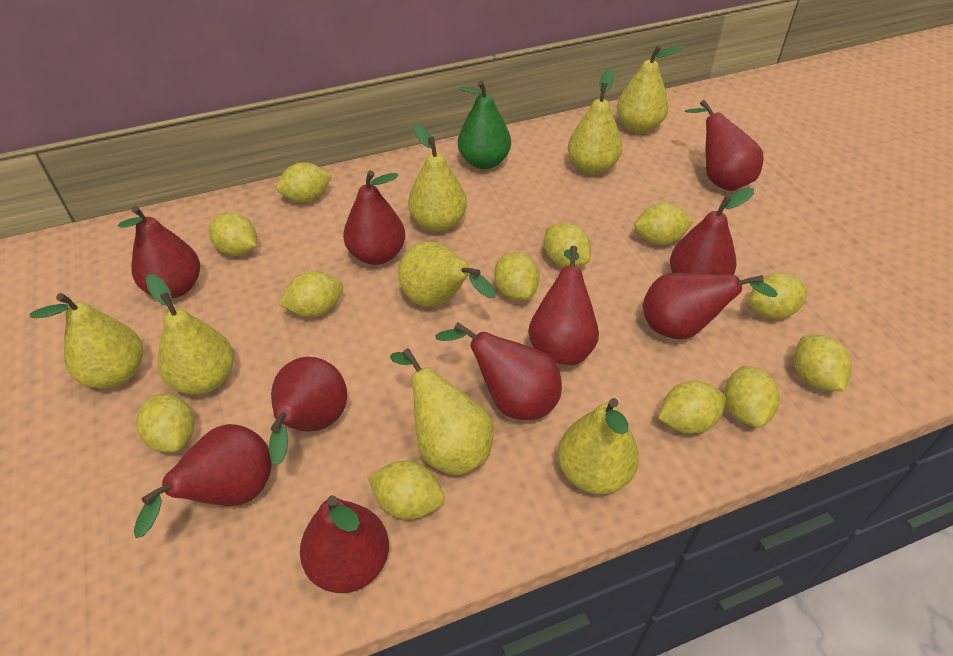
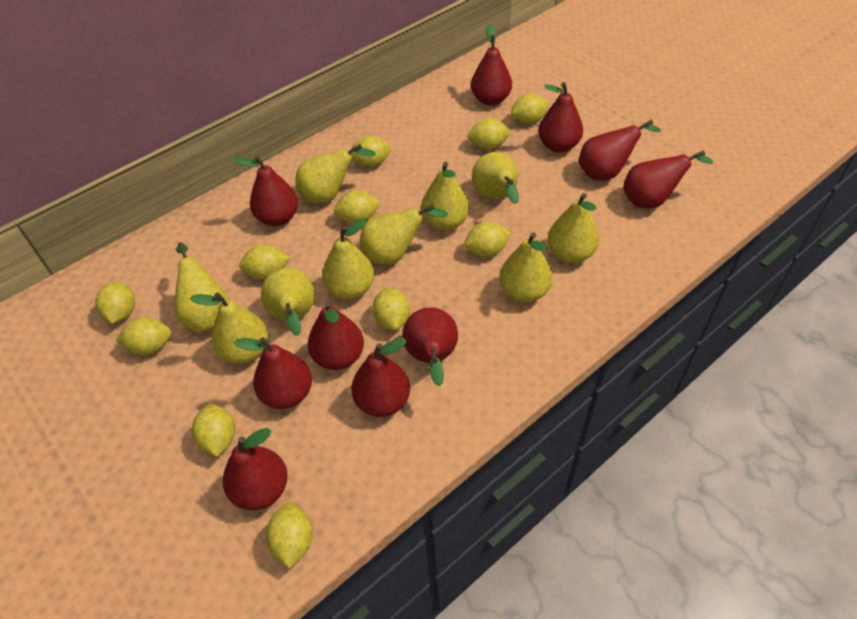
green pear: 1 -> 0
yellow lemon: 12 -> 11
yellow pear: 8 -> 10

